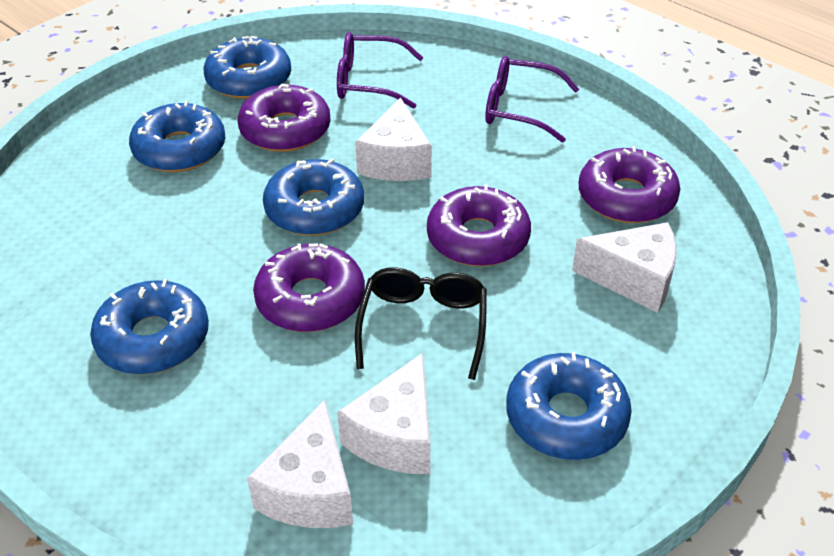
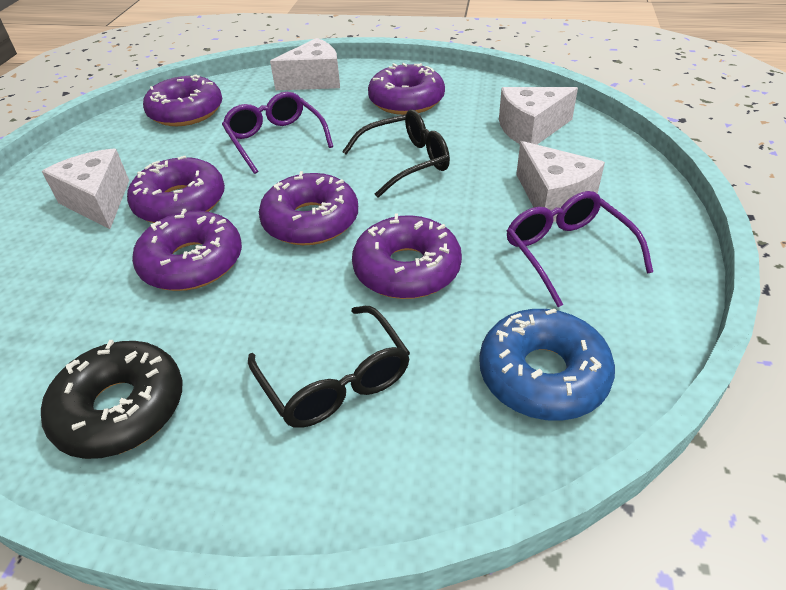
black donut: 0 -> 1
black glasses: 1 -> 2
blue donut: 5 -> 1
purple donut: 4 -> 6

